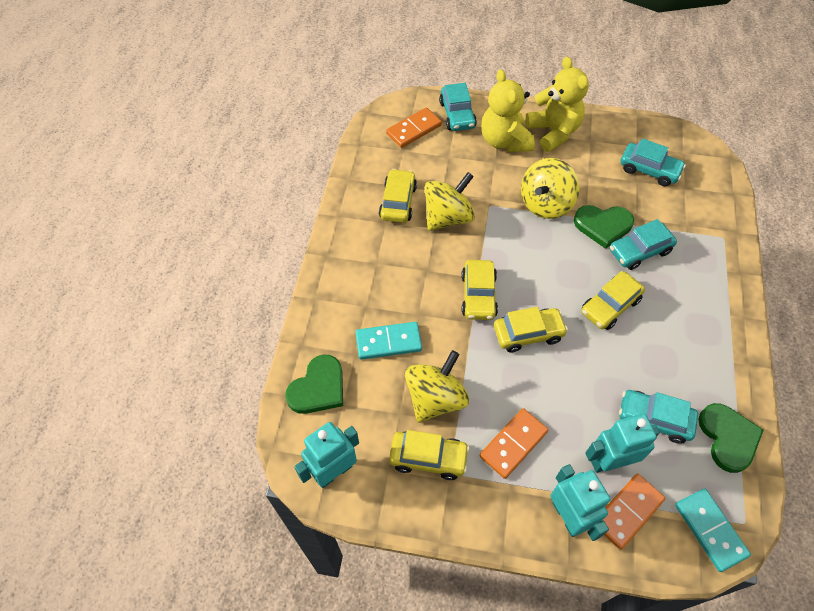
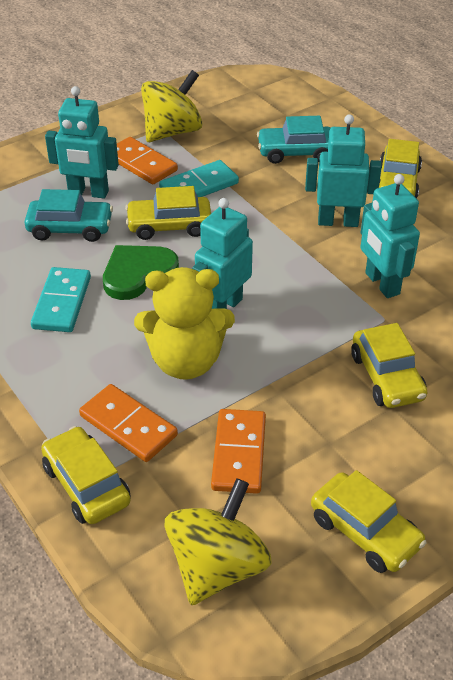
green heart: 3 -> 1
turquoise car: 4 -> 2
turquoise robot: 3 -> 4
yellow spinning top: 3 -> 2
yellow teddy bear: 2 -> 1

